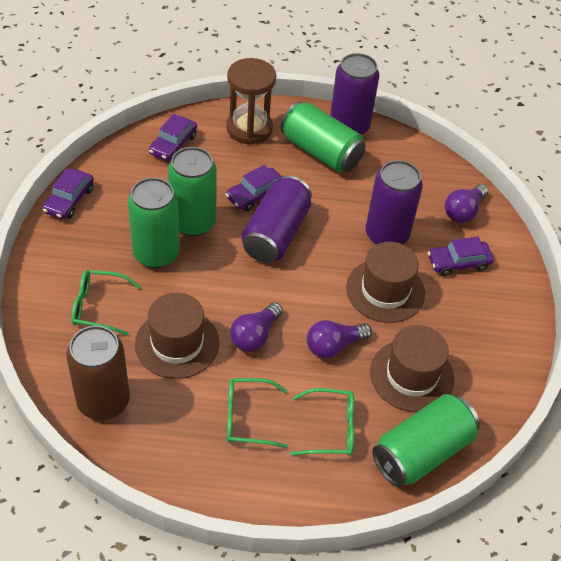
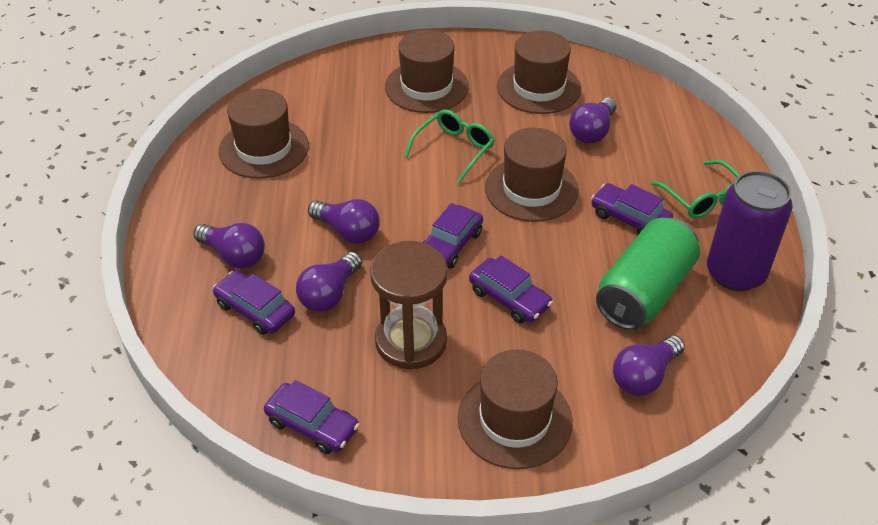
brown can: 1 -> 0
brown hat: 3 -> 5
green can: 4 -> 1
green glasses: 3 -> 2
purple can: 3 -> 1
purple car: 4 -> 5
purple light bulb: 3 -> 5

